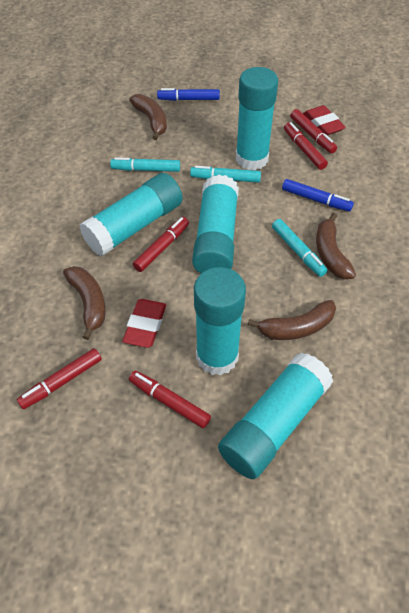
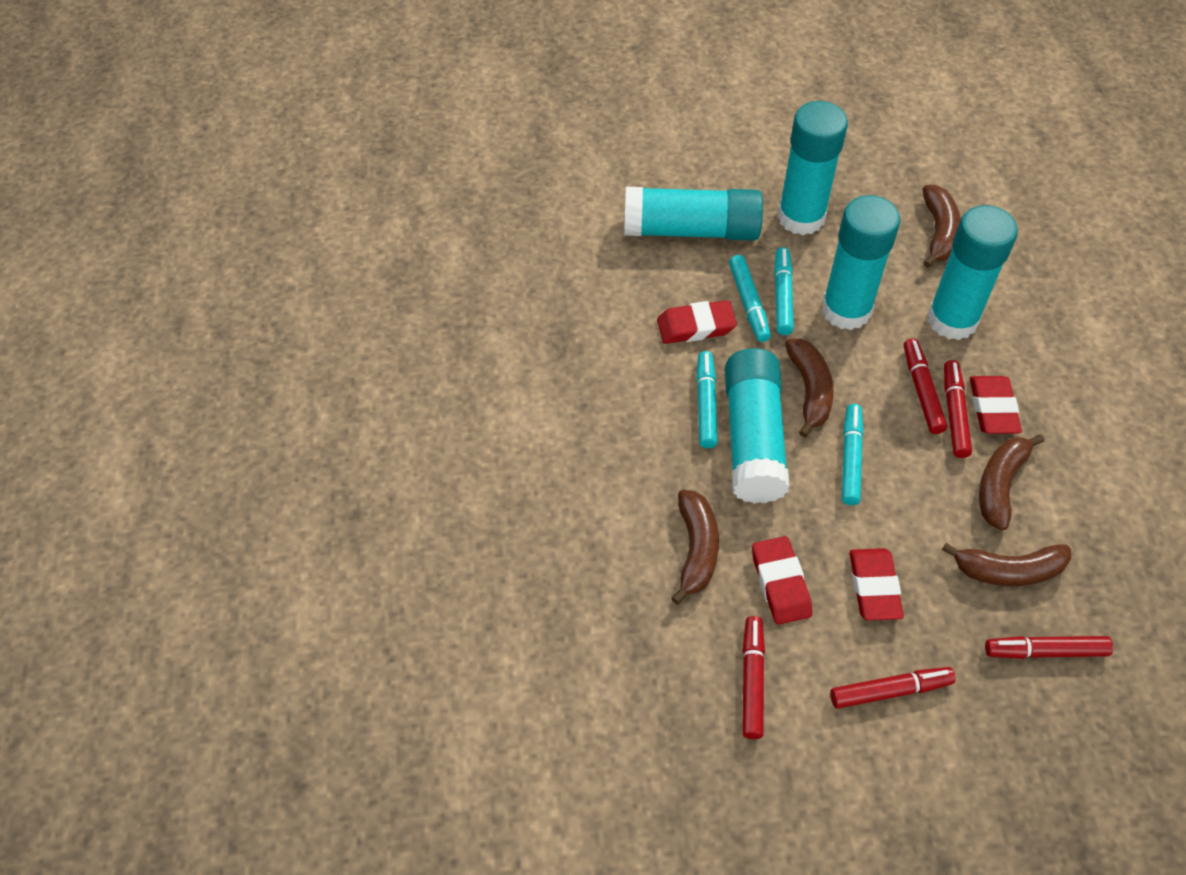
blue marker: 2 -> 0
brown banana: 4 -> 5
red eraser: 2 -> 4
turquoise marker: 3 -> 4

